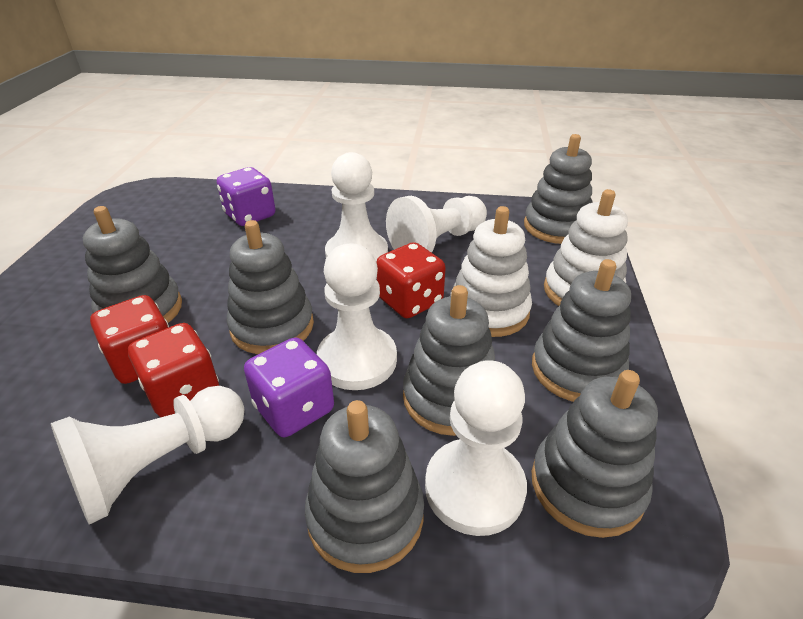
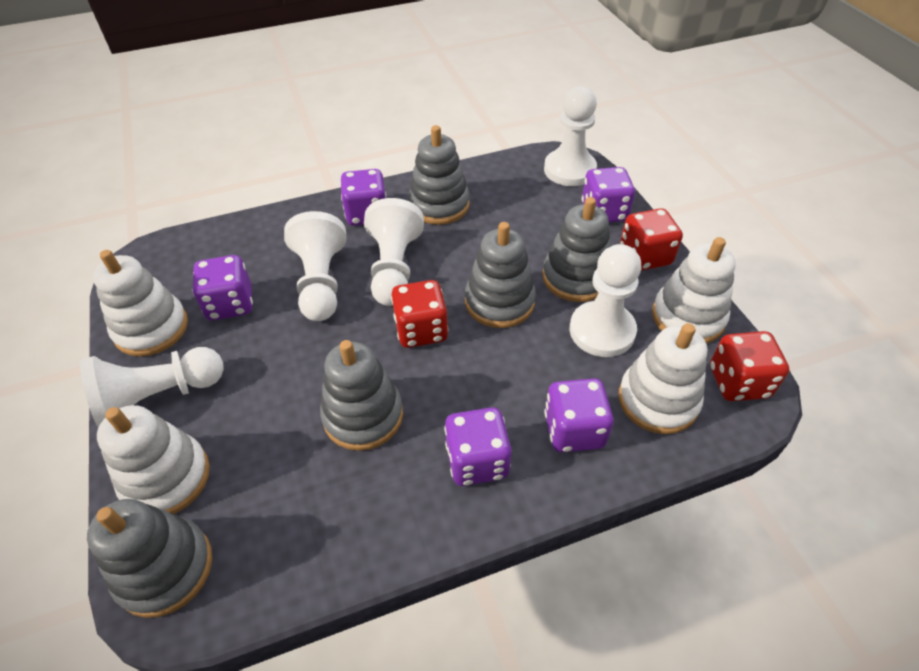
grey stacking toy: 7 -> 5
purple dice: 2 -> 5
white stacking toy: 2 -> 4

